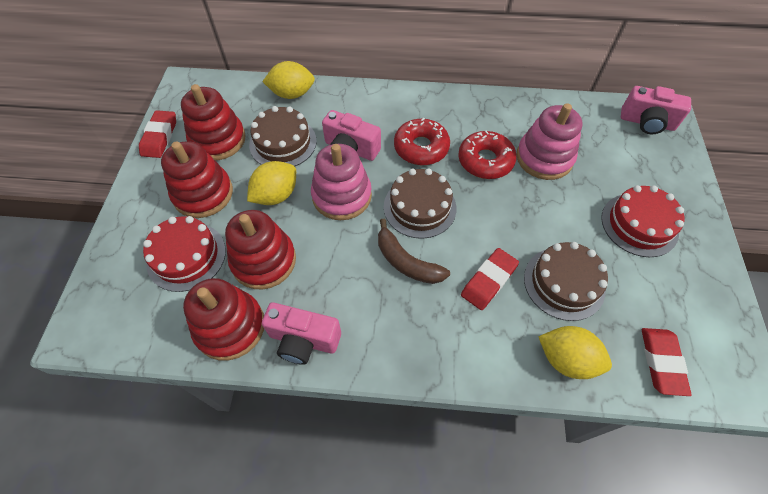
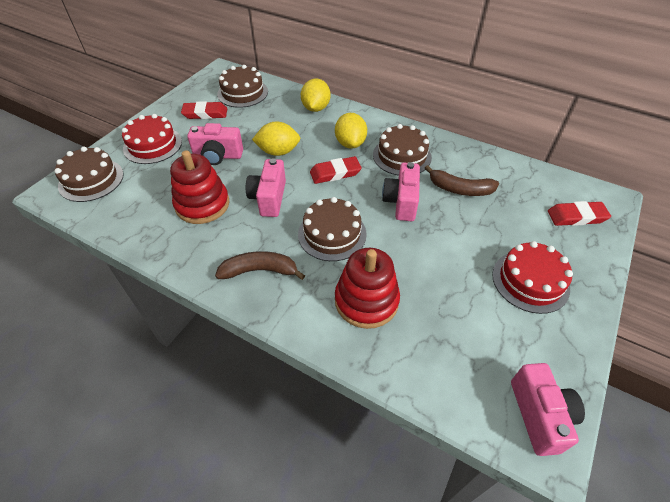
brown banana: 1 -> 2
brown cake: 3 -> 4
pink camera: 3 -> 4
pink stacking toy: 2 -> 0
red donut: 2 -> 0
red stacking toy: 4 -> 2

